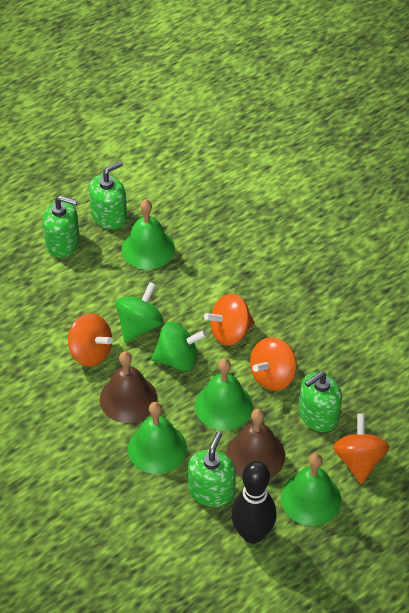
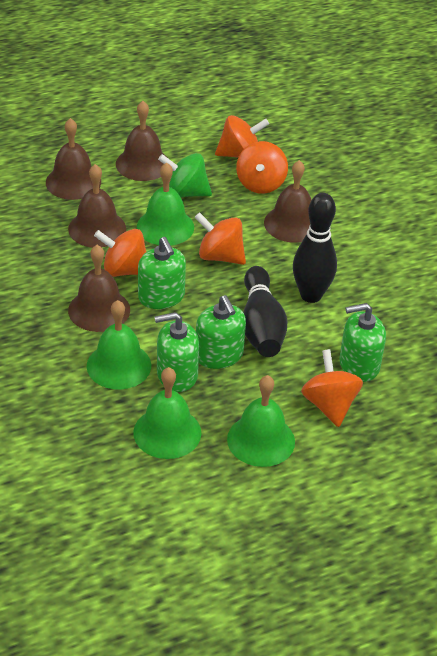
black bowling pin: 1 -> 2
brown bell: 2 -> 5
green spinning top: 2 -> 1
orange spinning top: 4 -> 5

